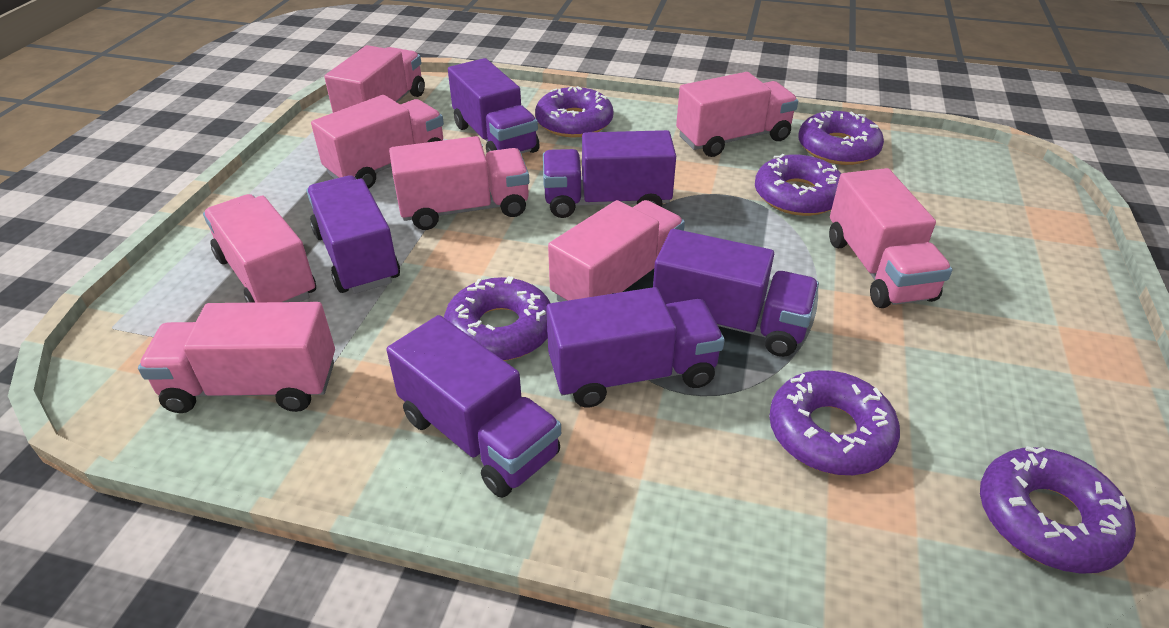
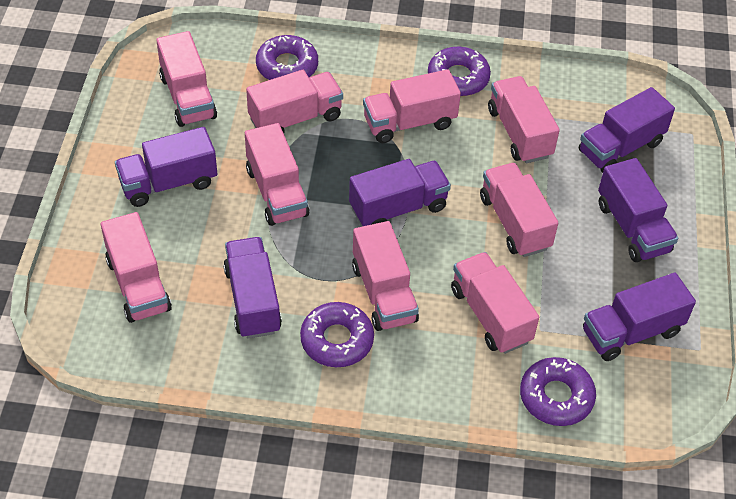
pink truck: 8 -> 9
purple donut: 6 -> 4

